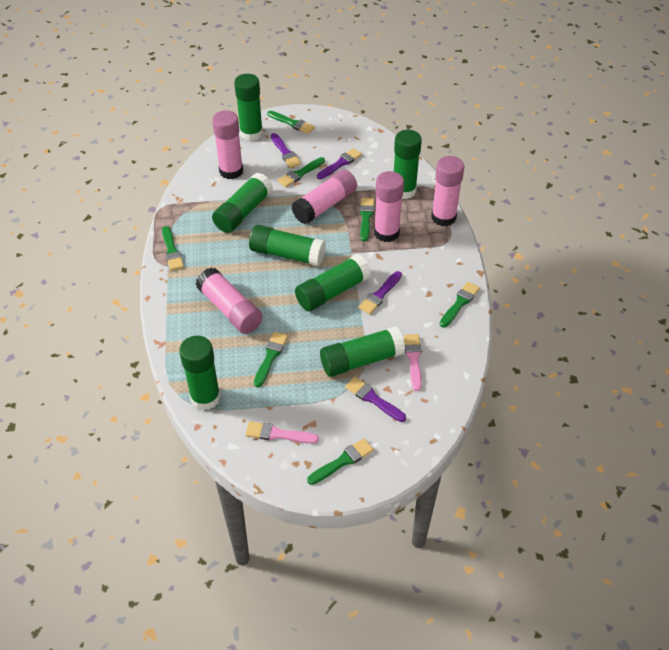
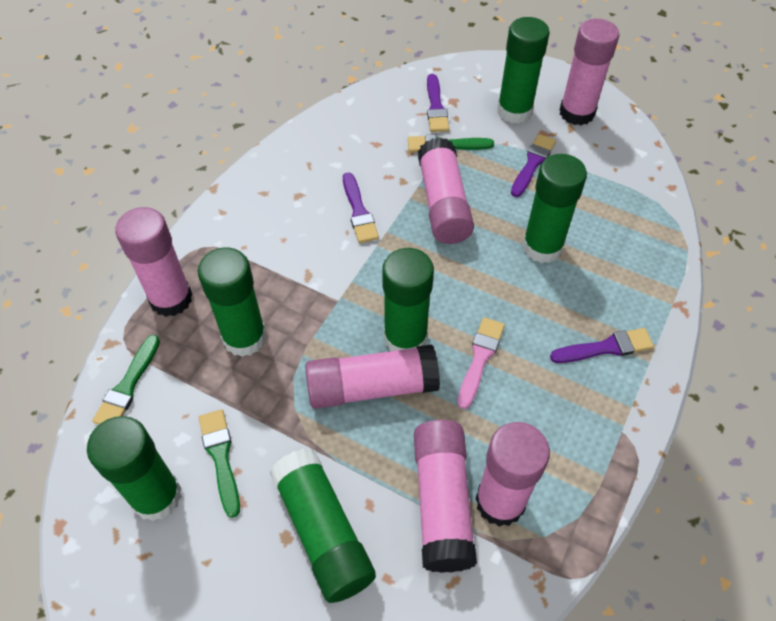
green brush: 7 -> 3
green glue stick: 7 -> 6
pink brush: 2 -> 1
pink glue stick: 5 -> 6

